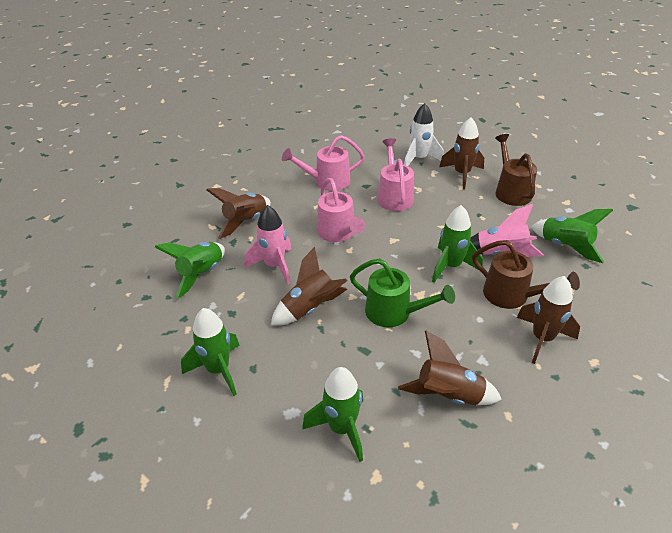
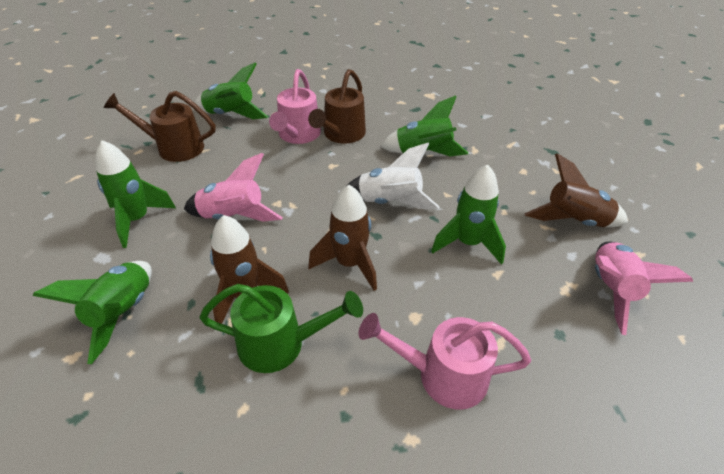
brown rocket: 5 -> 3
pink watering can: 3 -> 2

